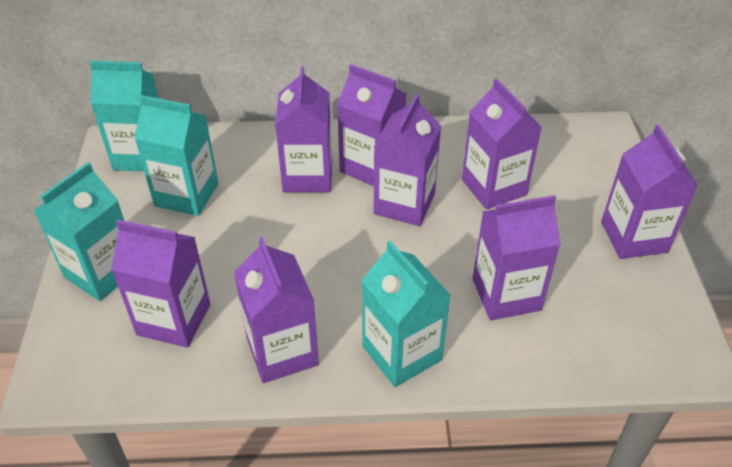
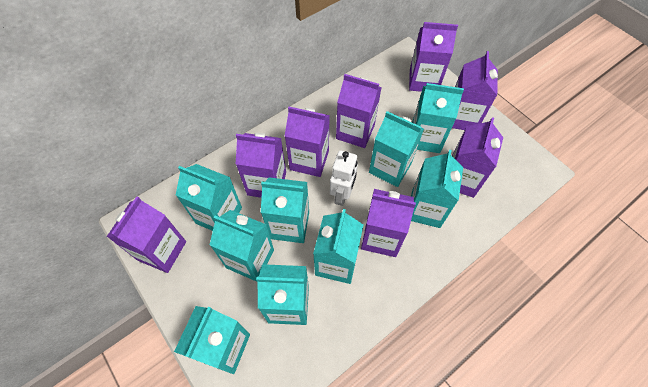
turquoise carton: 4 -> 9
white robot: 0 -> 1

